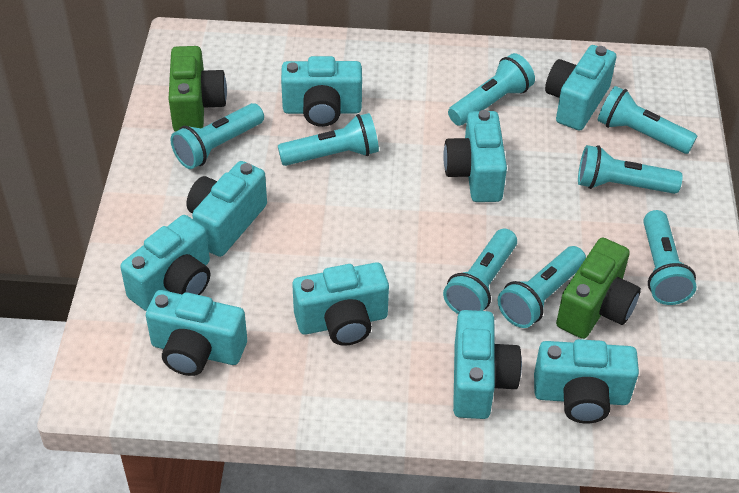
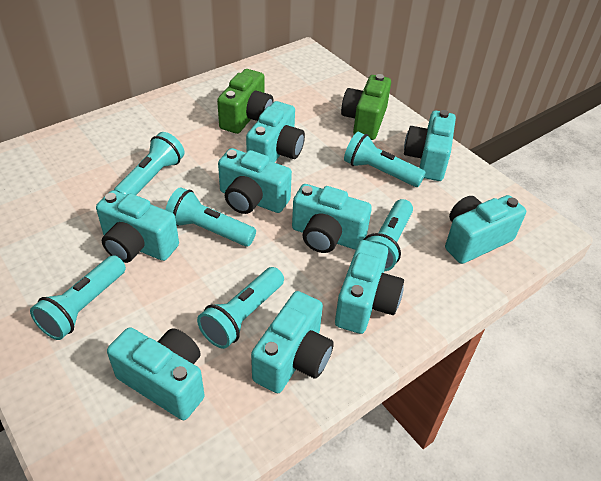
turquoise flashlight: 8 -> 6

